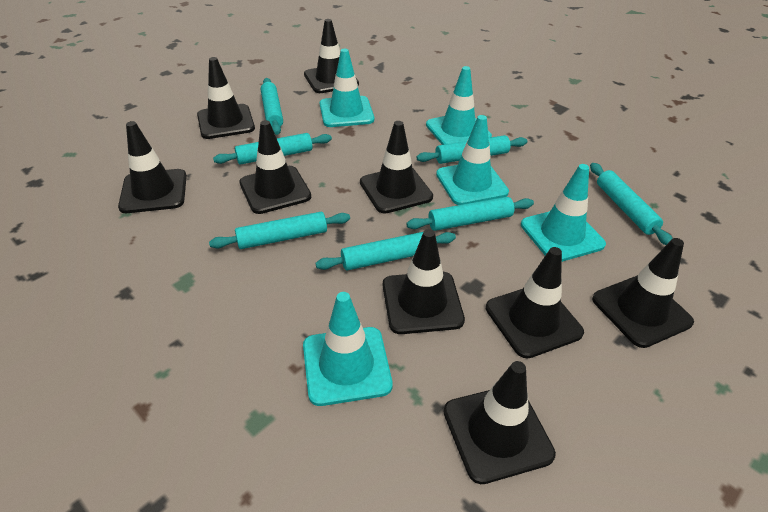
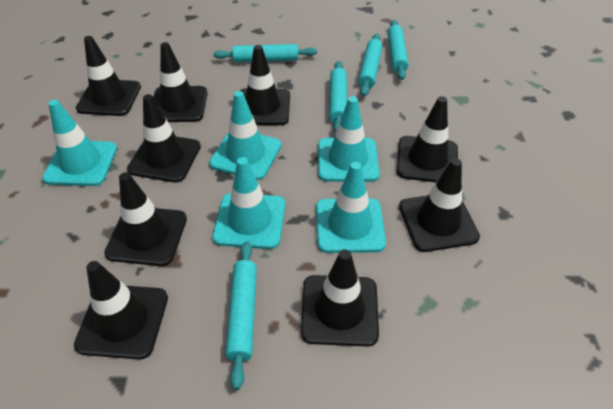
turquoise rolling pin: 7 -> 5

